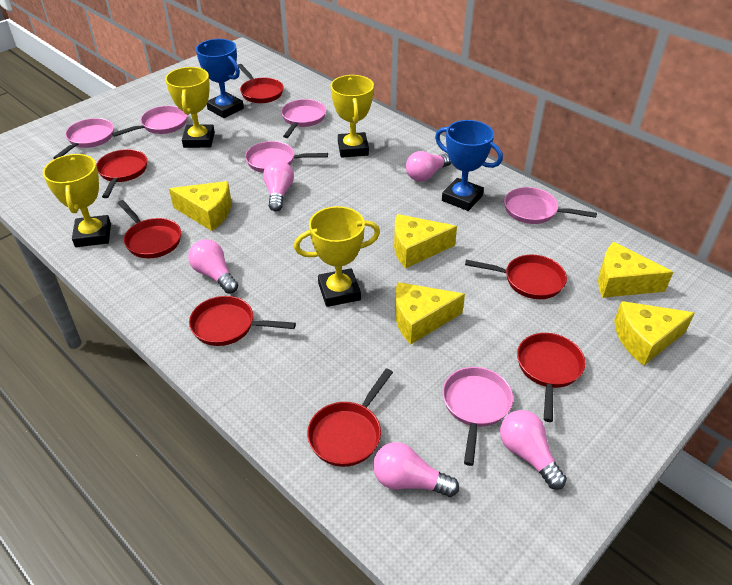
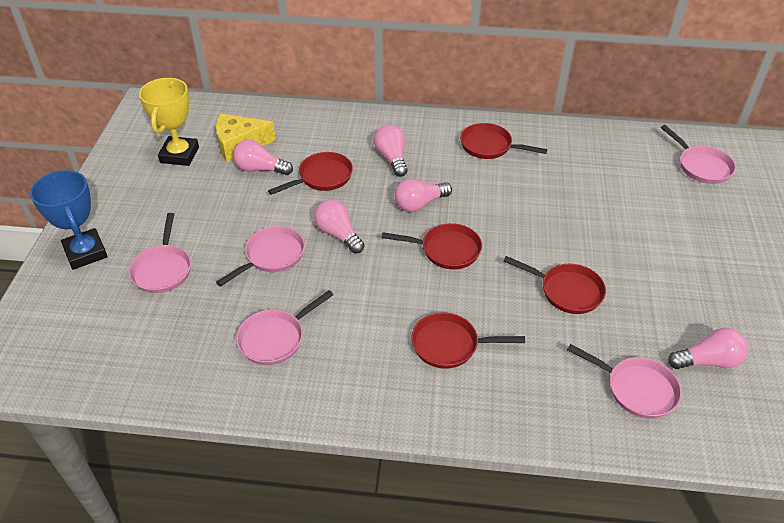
blue trophy: 2 -> 1
pink pan: 6 -> 5
red pan: 7 -> 5
yellow cheese: 5 -> 1
yellow trophy: 4 -> 1

